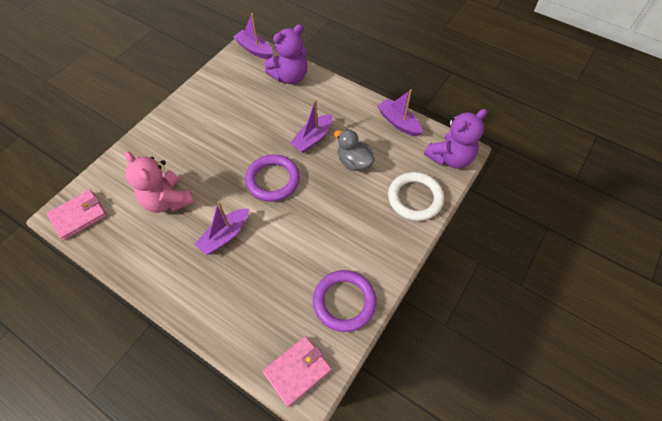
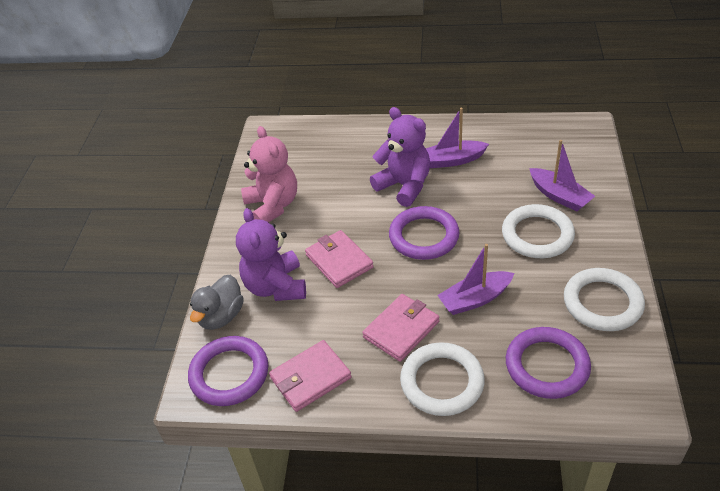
pink wallet: 2 -> 3
purple boat: 4 -> 3
purple ring: 2 -> 3
white ring: 1 -> 3

